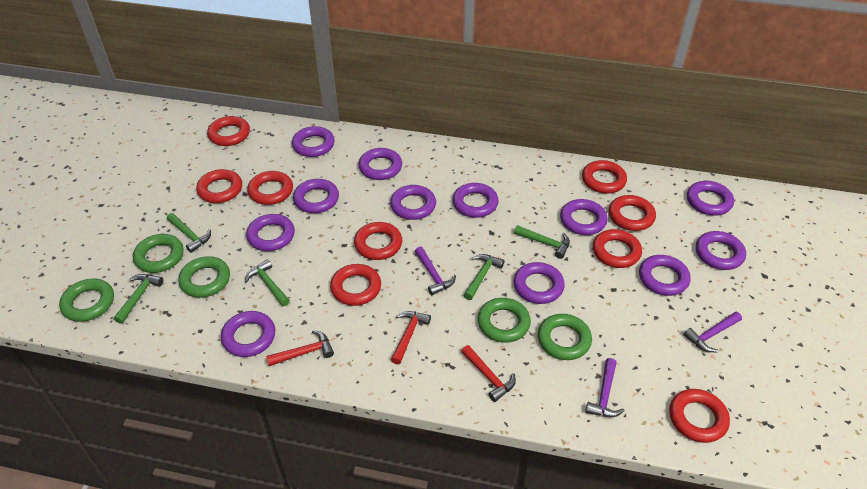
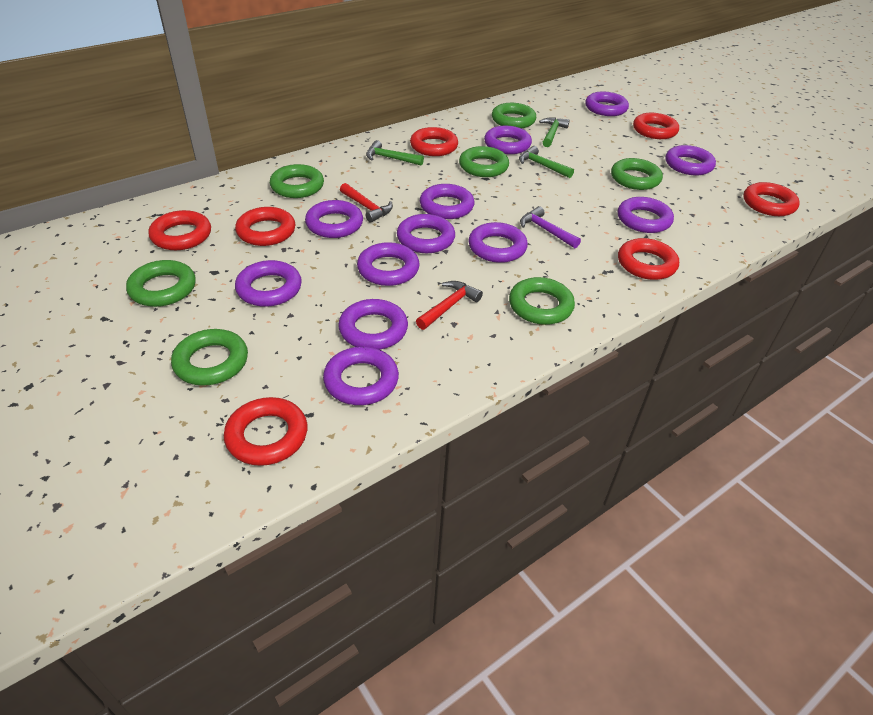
green hammer: 5 -> 3
green ring: 5 -> 7
purple hammer: 3 -> 1
red hammer: 3 -> 2
red ring: 9 -> 7

